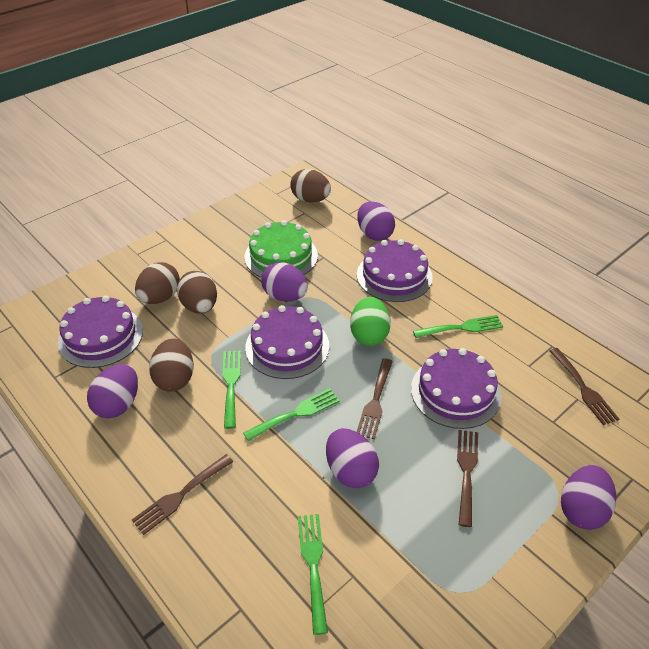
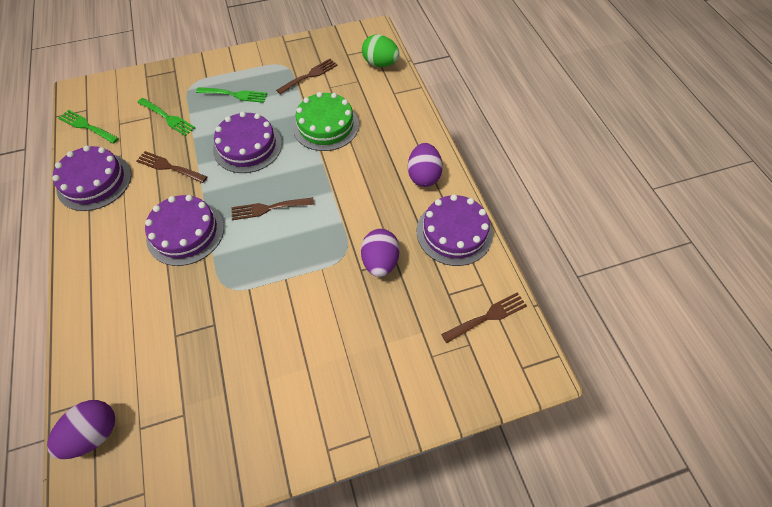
brown egg: 4 -> 0
green fork: 4 -> 3
purple egg: 5 -> 3

